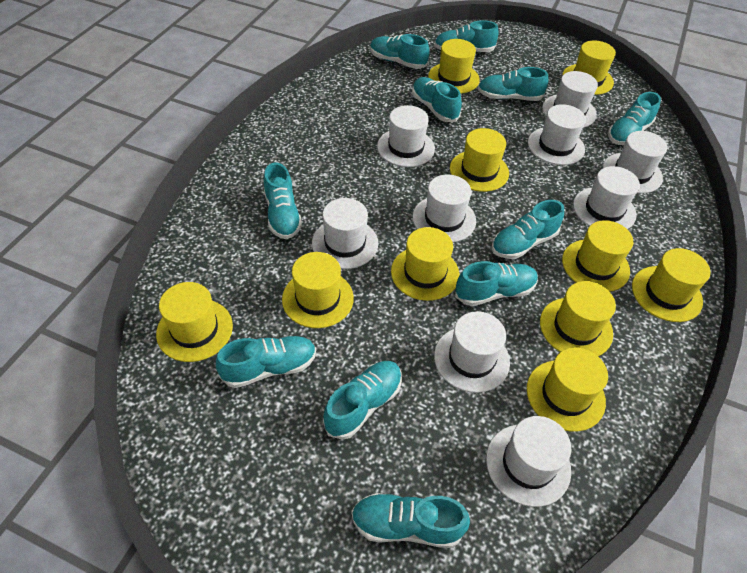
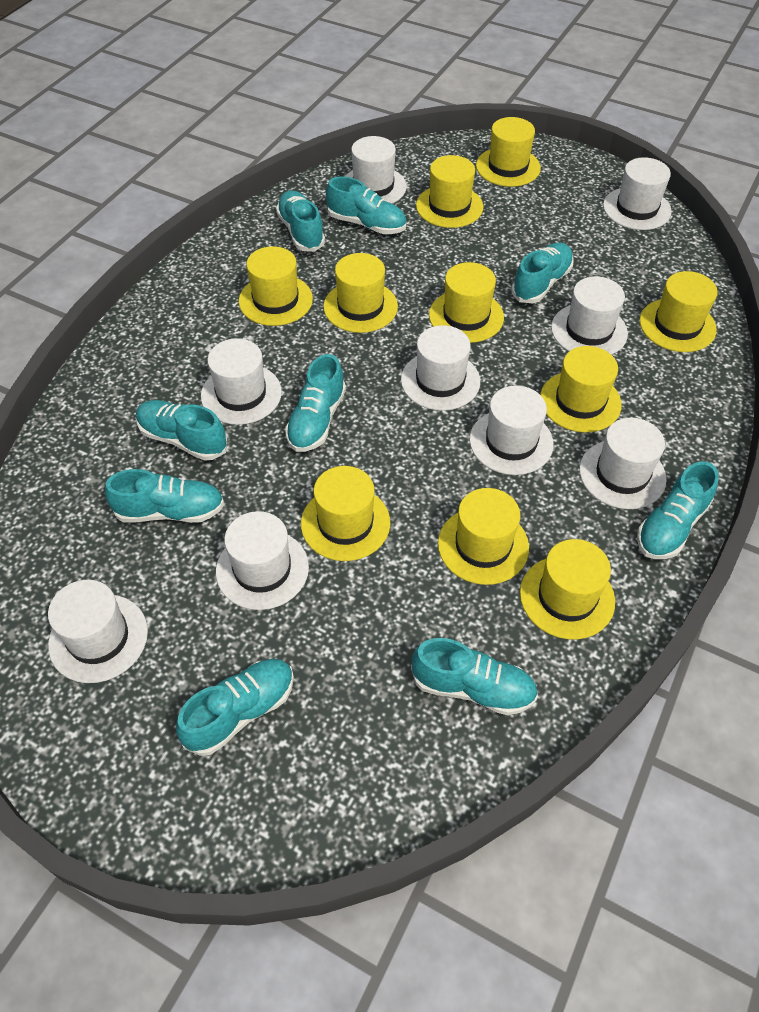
turquoise shoe: 11 -> 9

